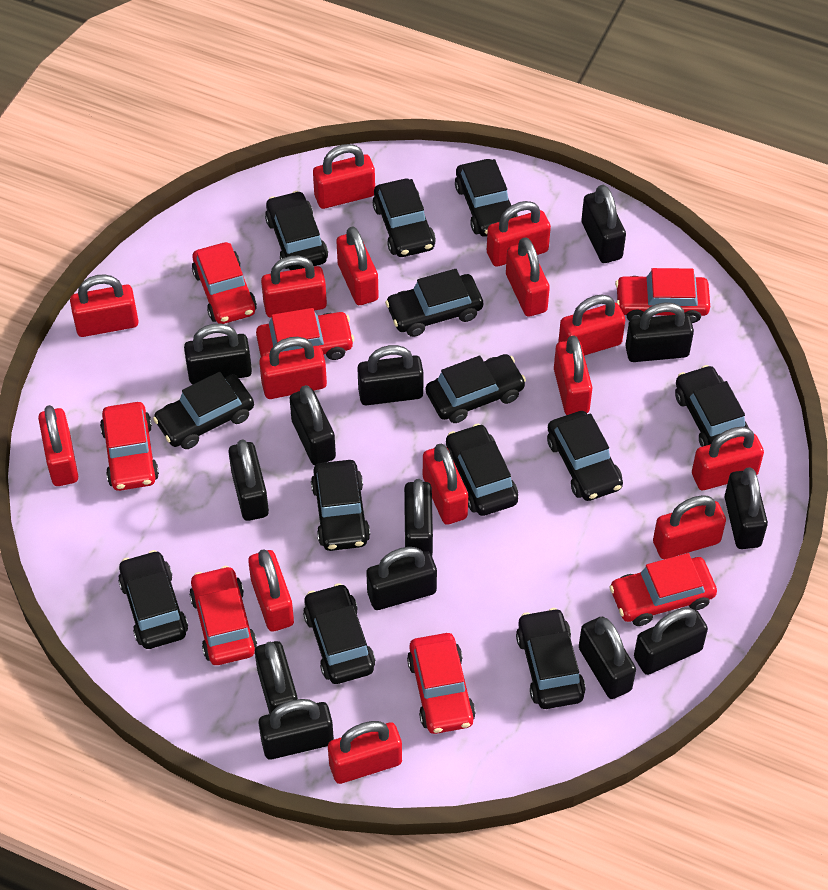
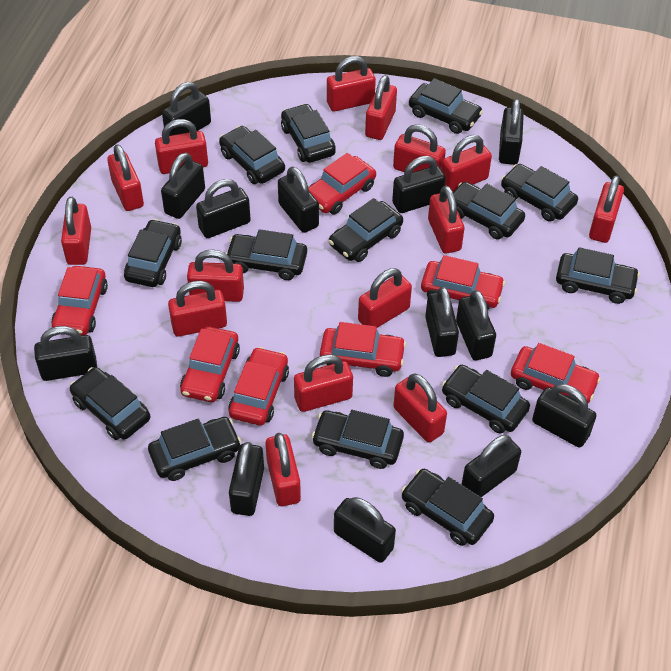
black car: 13 -> 14

